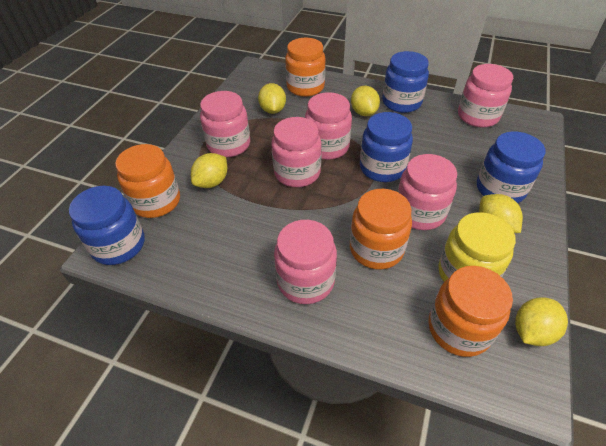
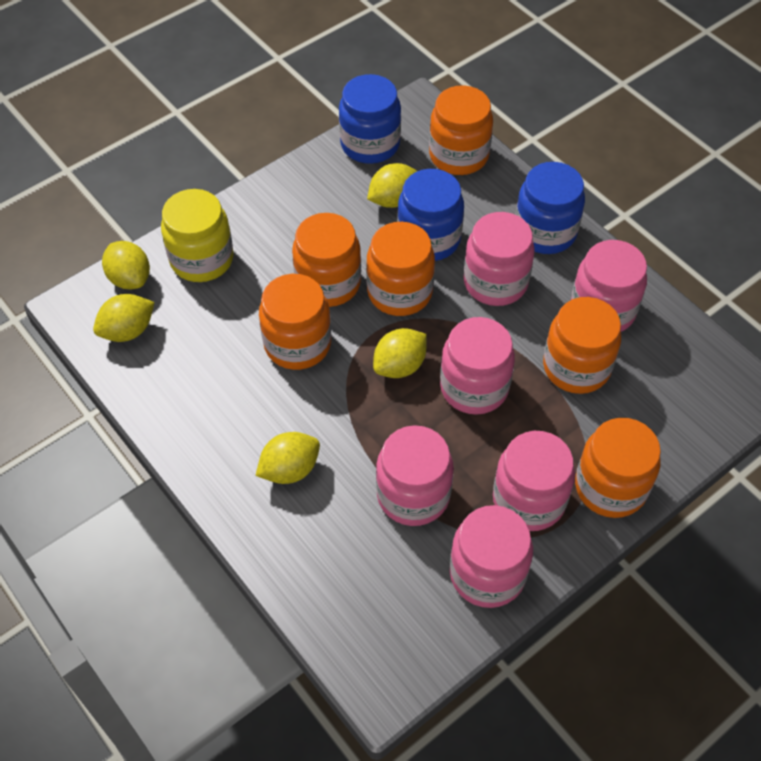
blue jar: 4 -> 3
orange jar: 4 -> 6

